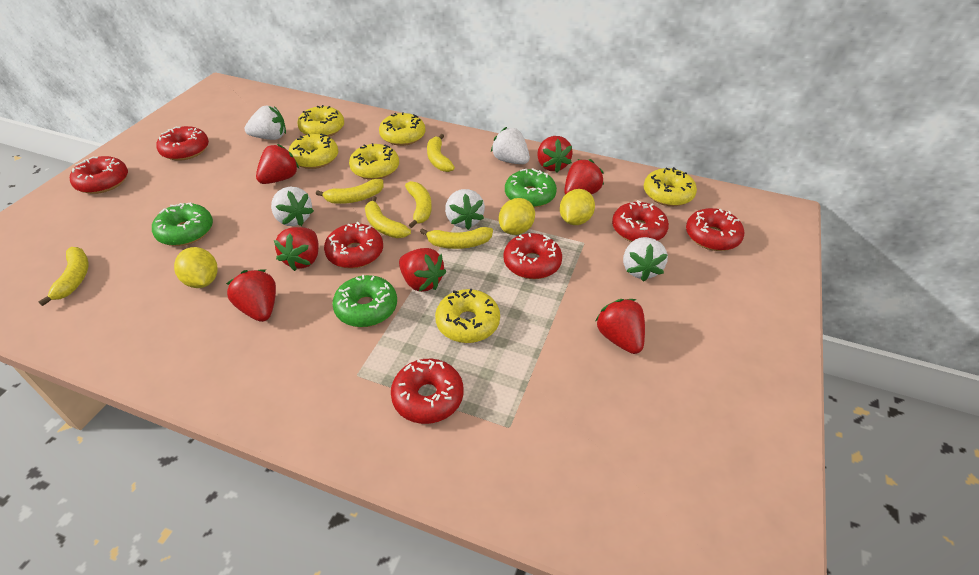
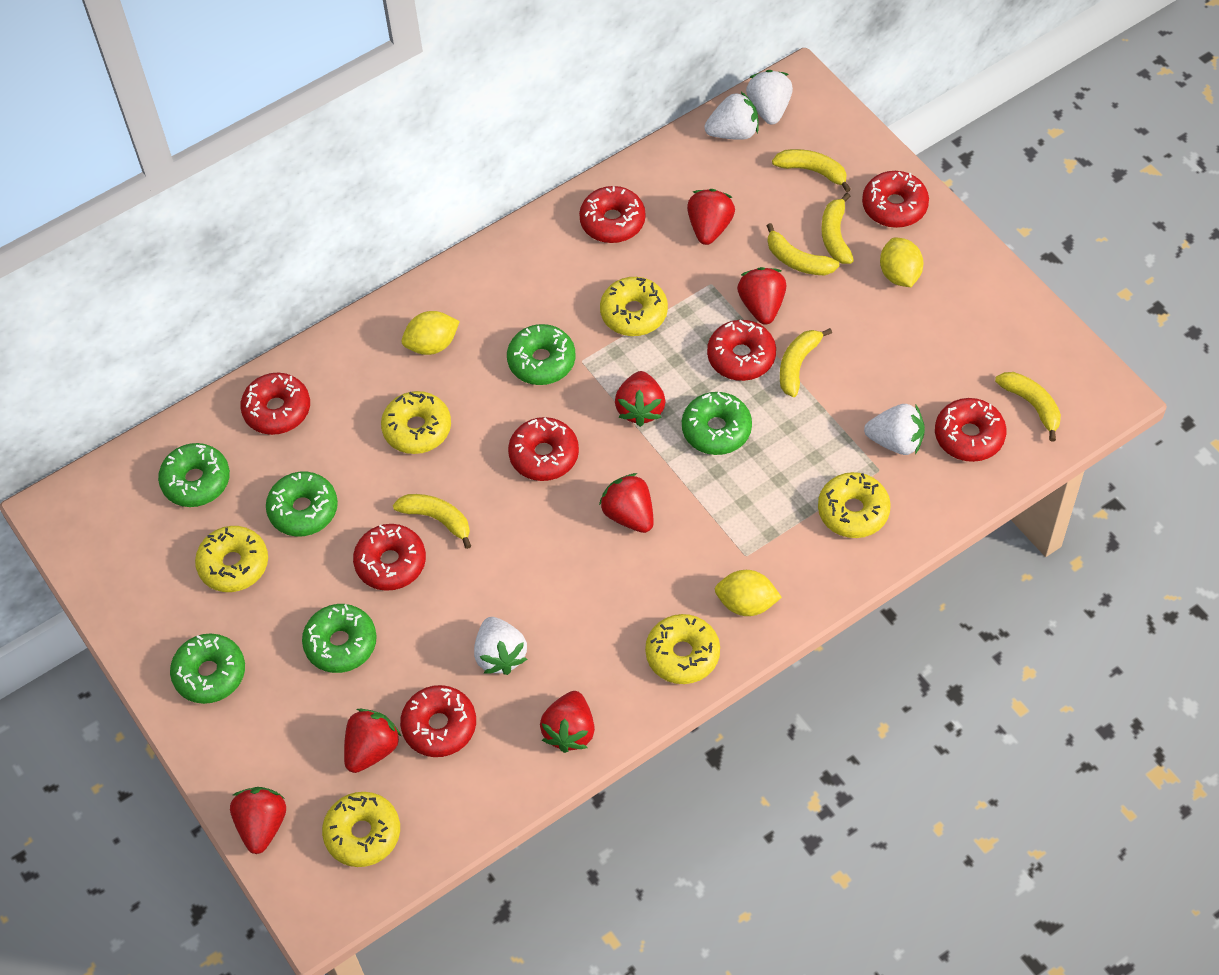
green donut: 3 -> 6
red donut: 7 -> 8
white strawberry: 5 -> 4

